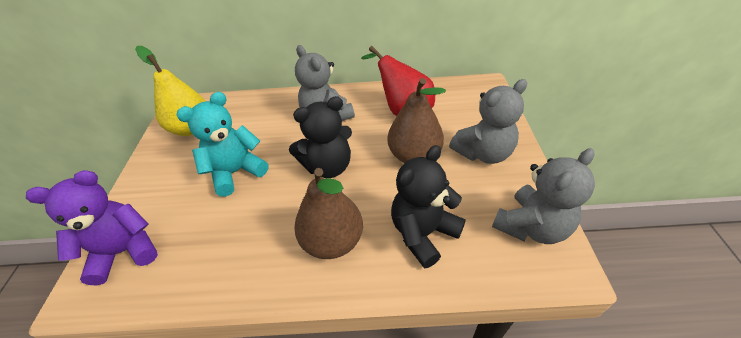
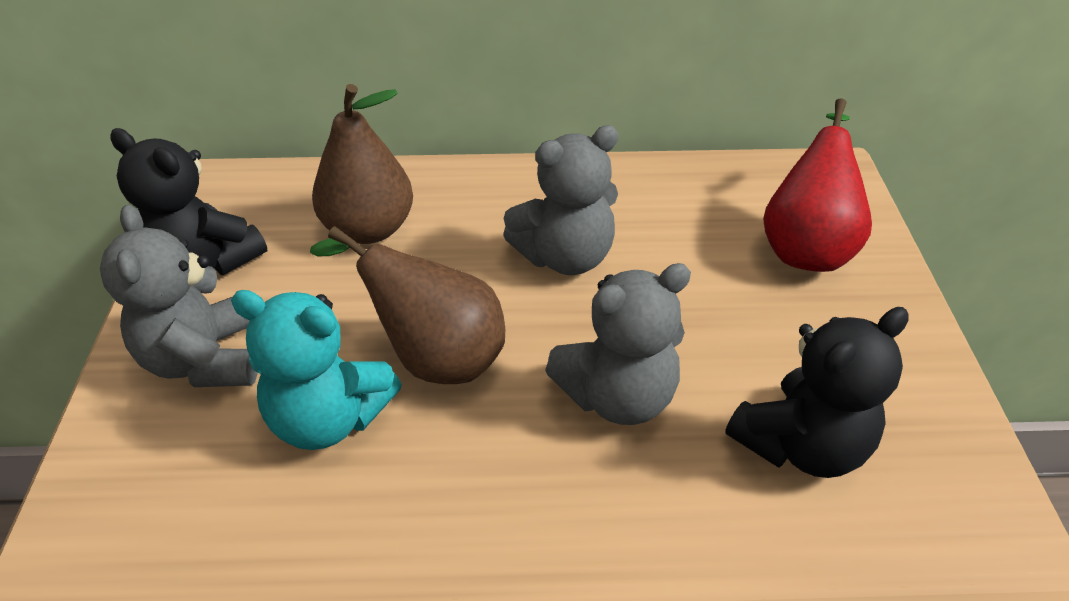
purple teddy bear: 1 -> 0
yellow pear: 1 -> 0

